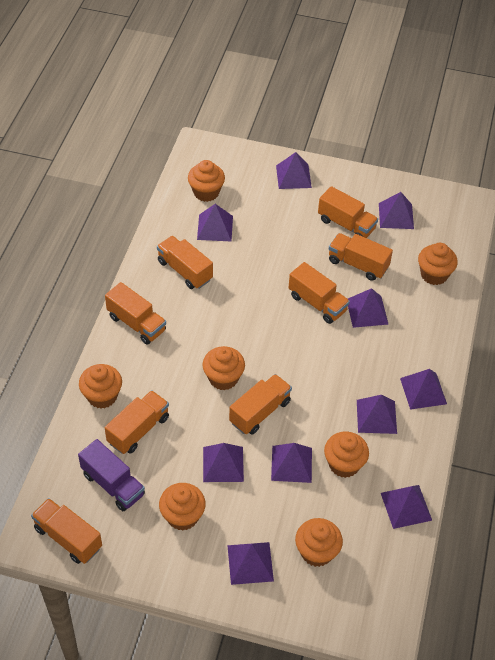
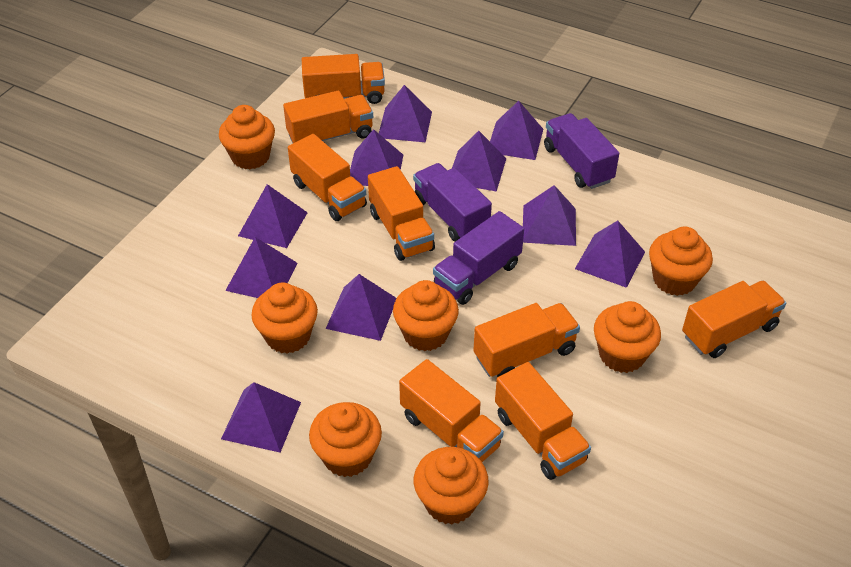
purple truck: 1 -> 3

